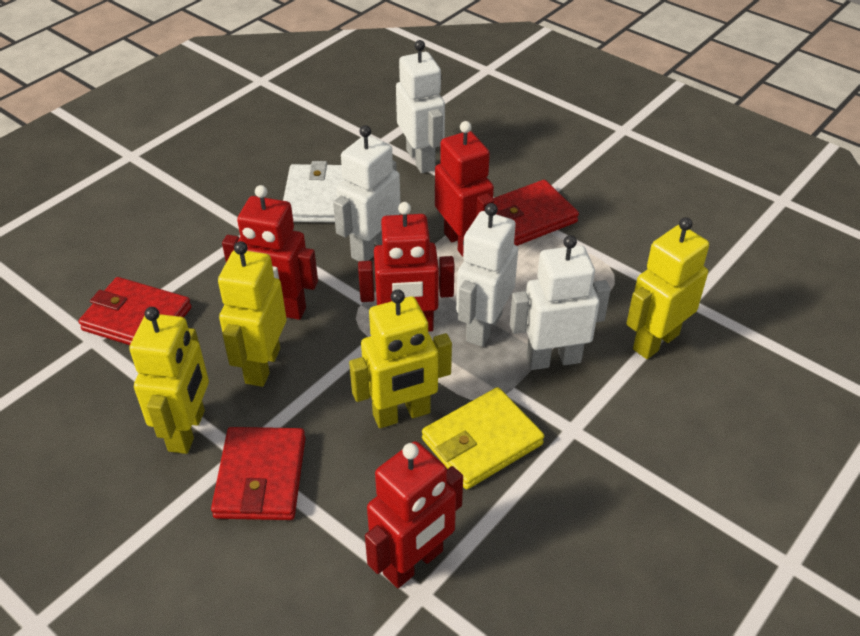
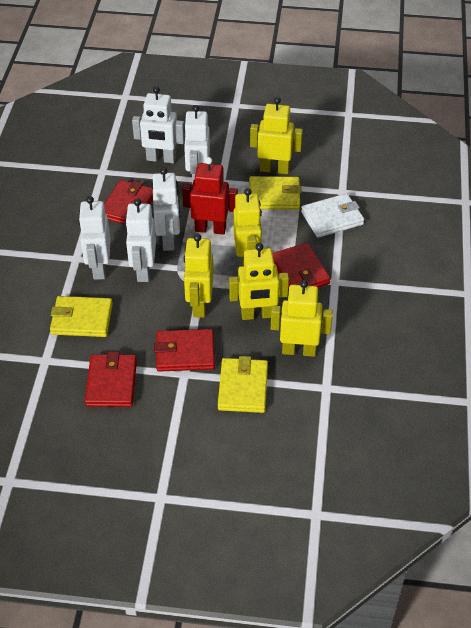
red robot: 4 -> 1
red wallet: 3 -> 4
white robot: 4 -> 5
yellow robot: 4 -> 5
yellow wallet: 1 -> 3

